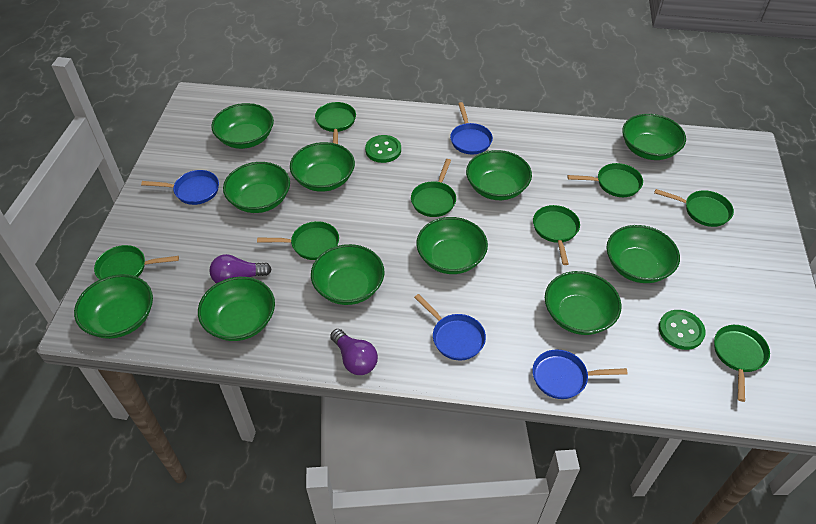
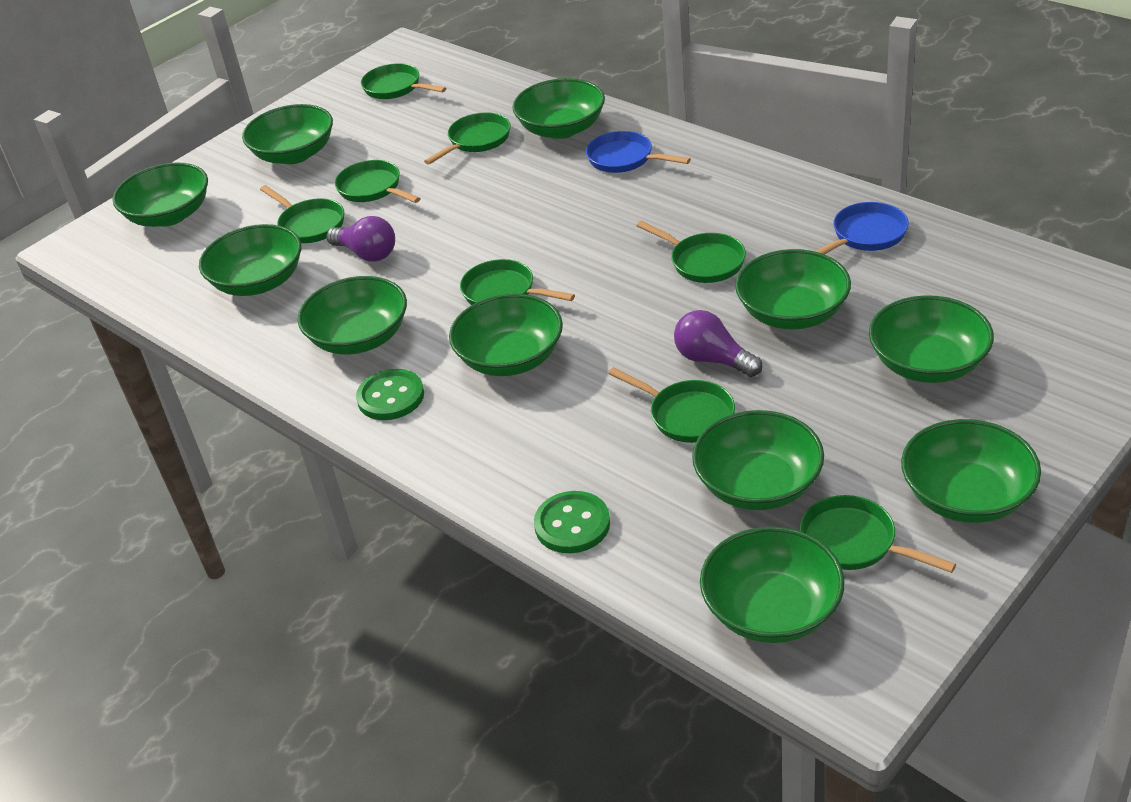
blue pan: 4 -> 2

